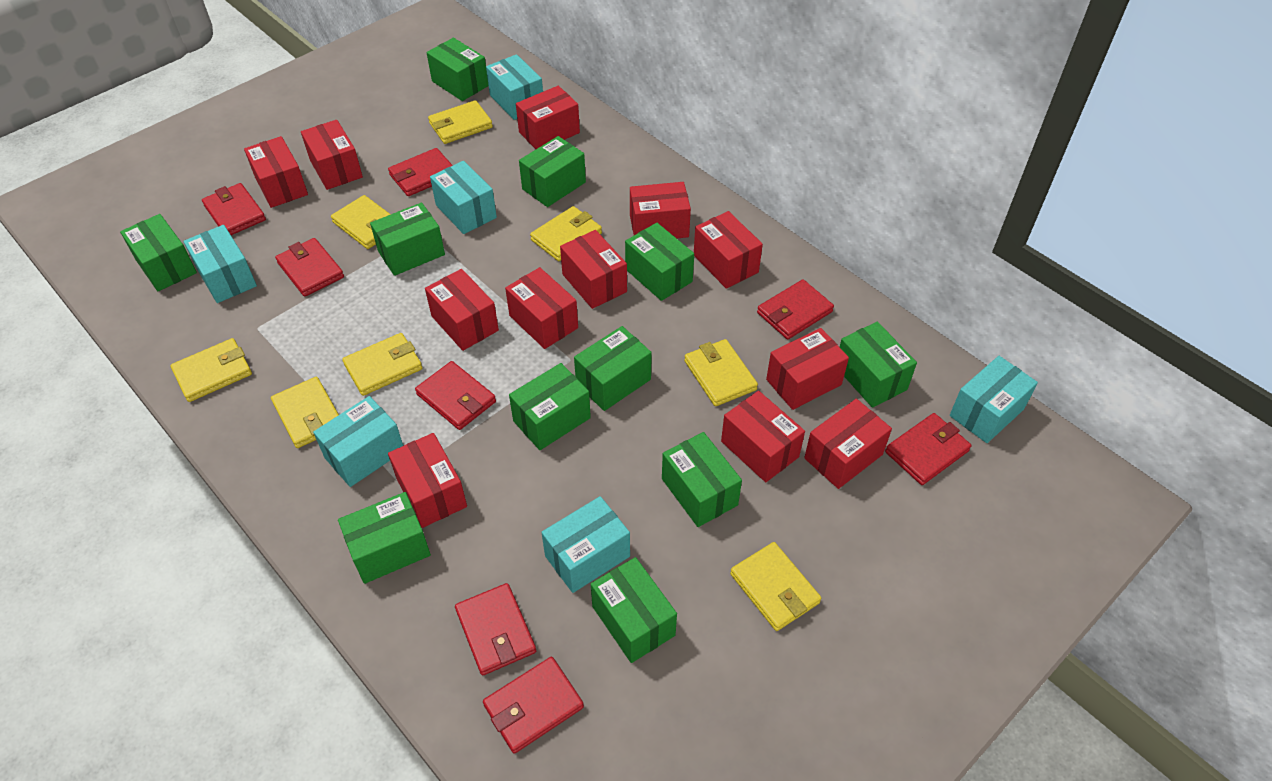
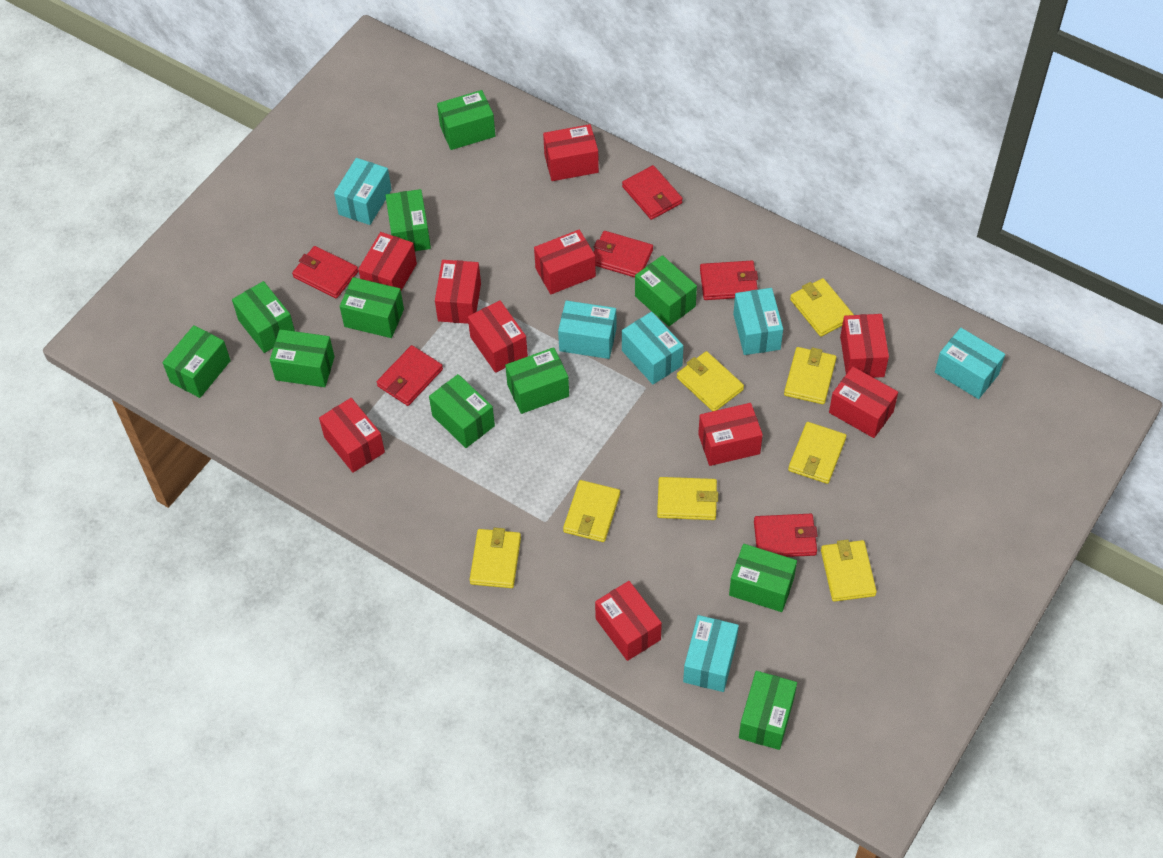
red box: 12 -> 10
red wallet: 8 -> 6

